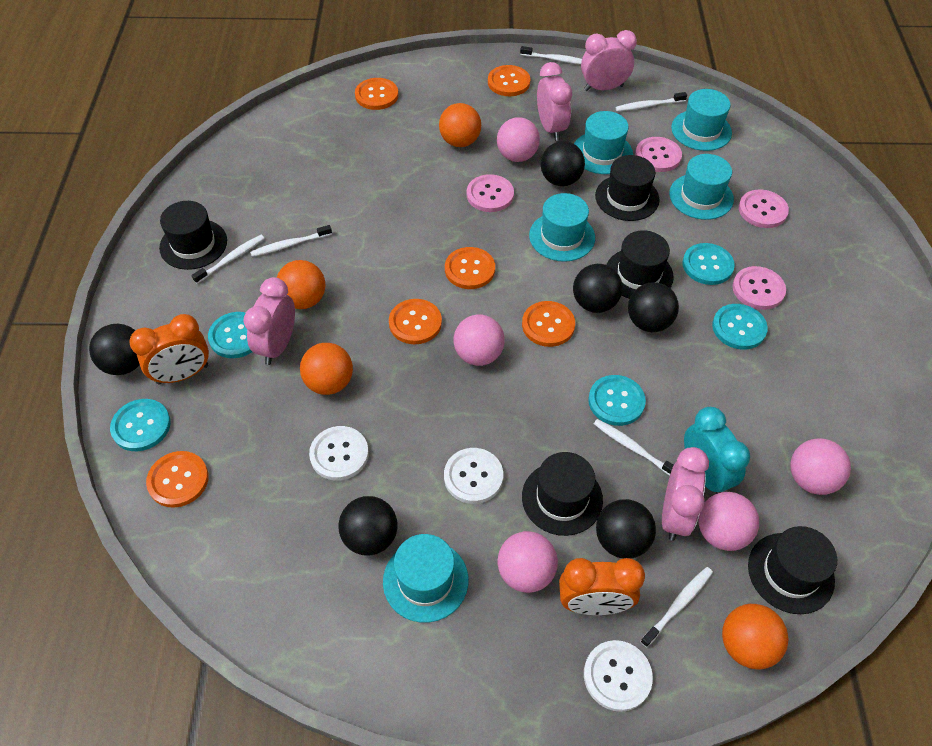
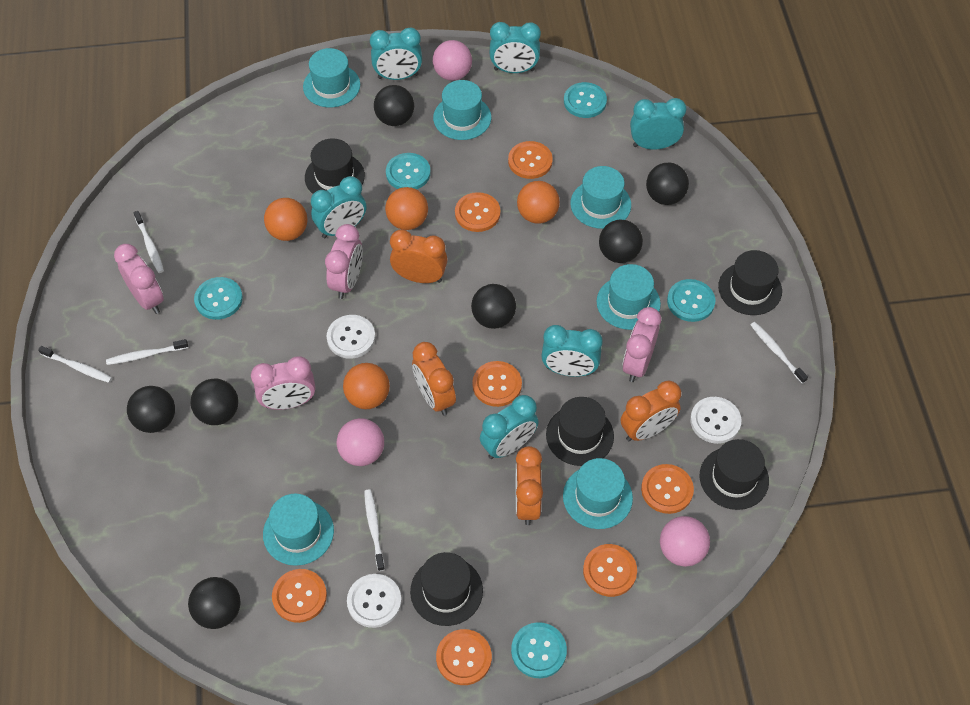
black ball: 6 -> 7
orange button: 6 -> 7
orange clock: 2 -> 4
pink ball: 5 -> 3
pink button: 4 -> 0
turquoise clock: 1 -> 6
turquoise hat: 5 -> 6
white toothbrush: 6 -> 5

